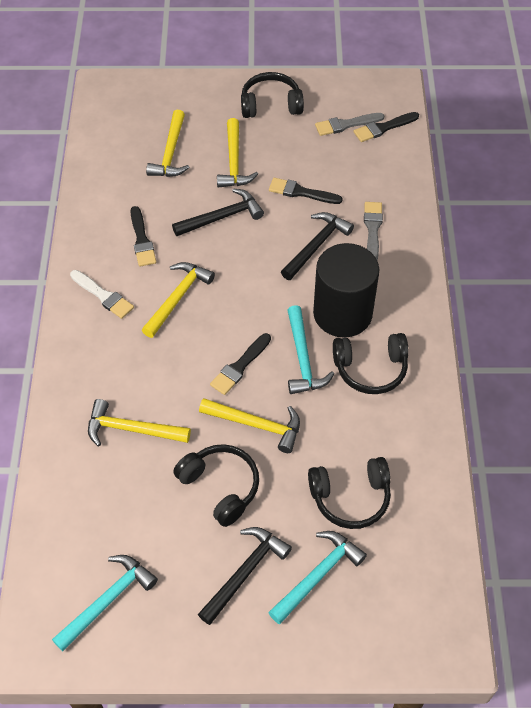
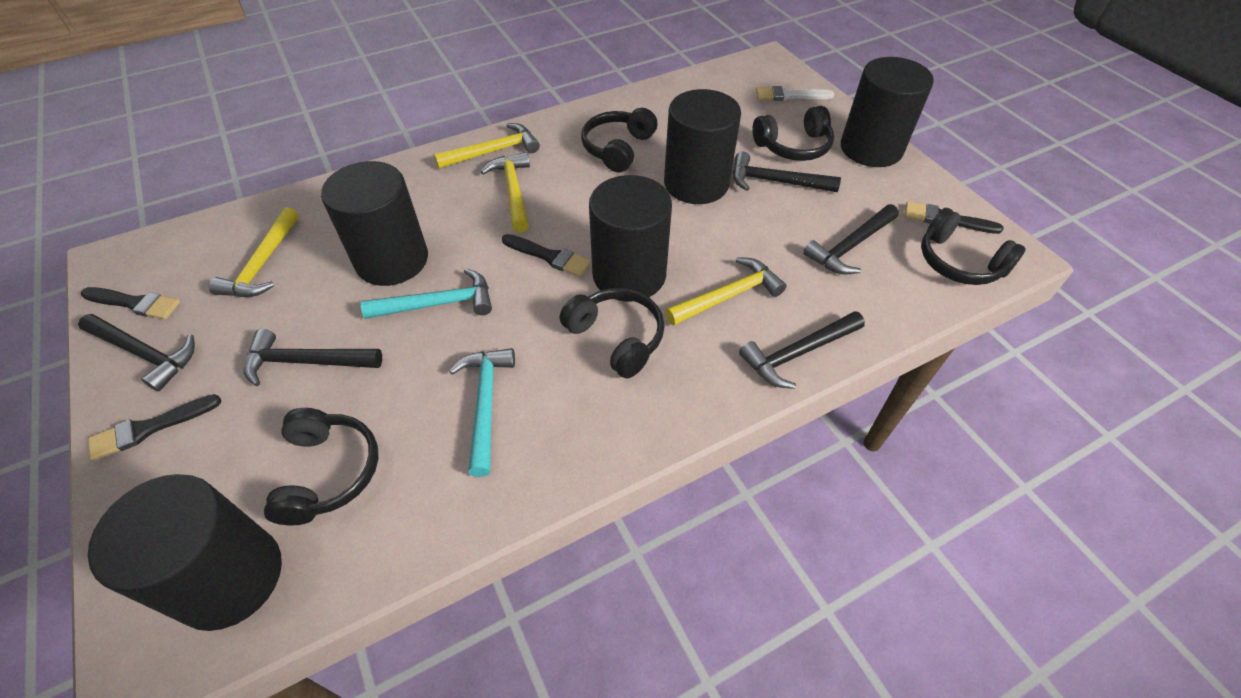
black cylinder: 1 -> 5
black hammer: 3 -> 5
black headphones: 4 -> 5
grey brush: 2 -> 0
turquoise hammer: 3 -> 2
yellow hammer: 5 -> 4

